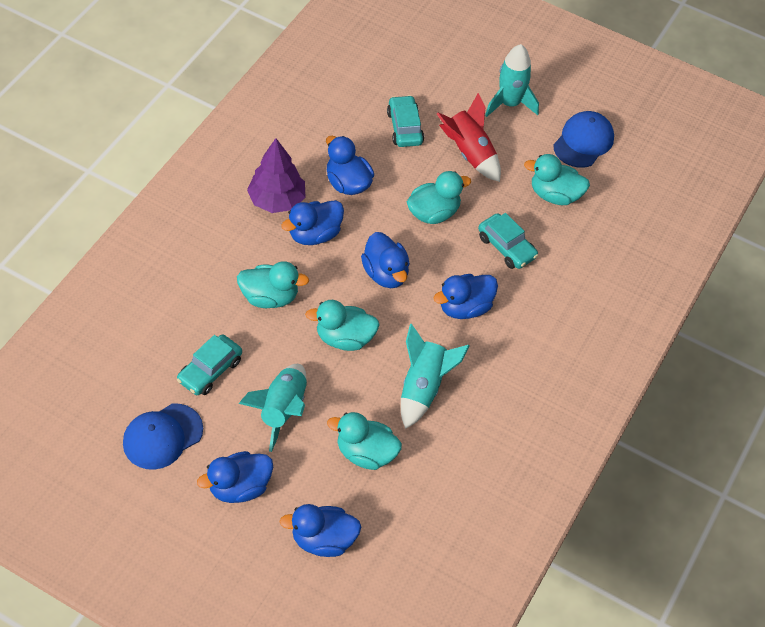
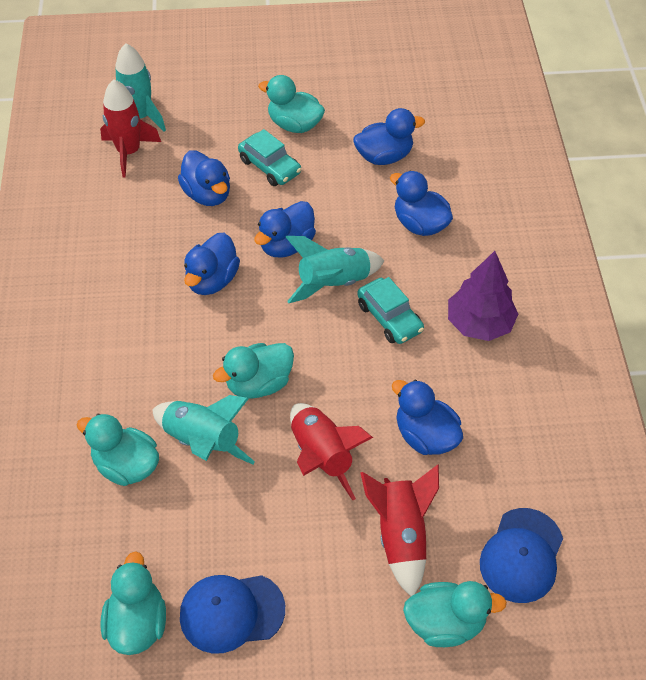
red rocket: 1 -> 3
turquoise car: 3 -> 2

